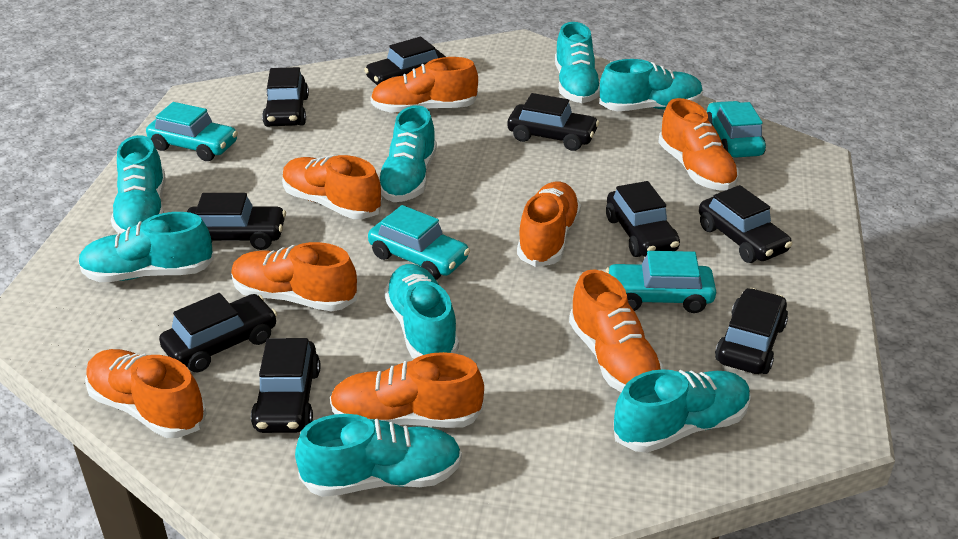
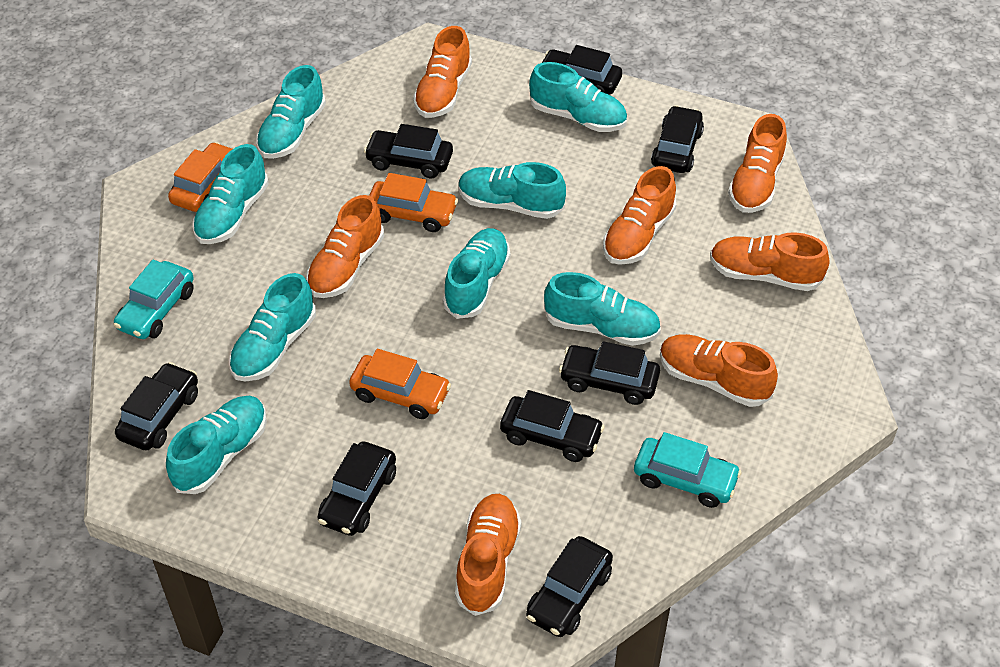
black car: 9 -> 8
orange car: 0 -> 3
orange shoe: 8 -> 7
turquoise car: 4 -> 2

